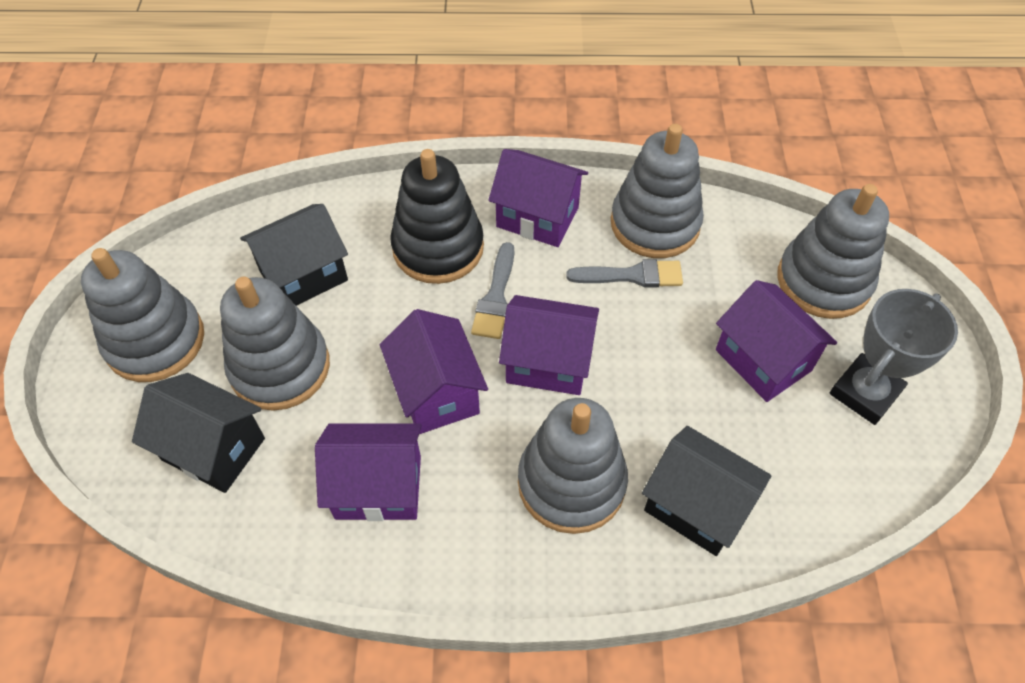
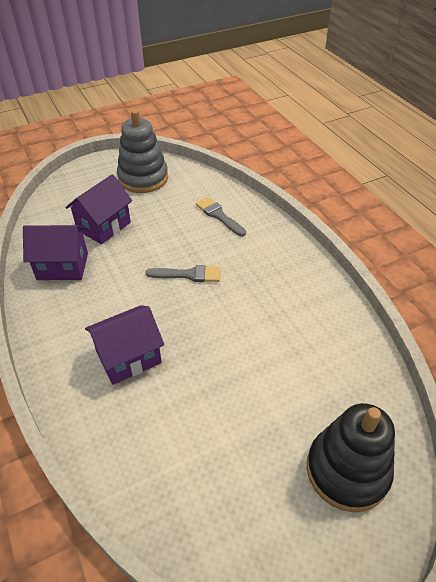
black house: 3 -> 0
grey stacking toy: 5 -> 1
grey trophy: 1 -> 0
purple house: 5 -> 3

